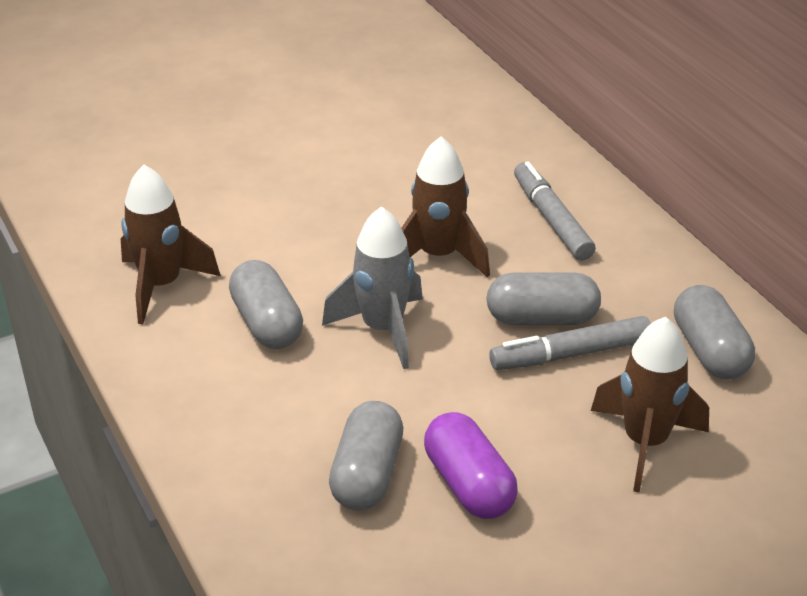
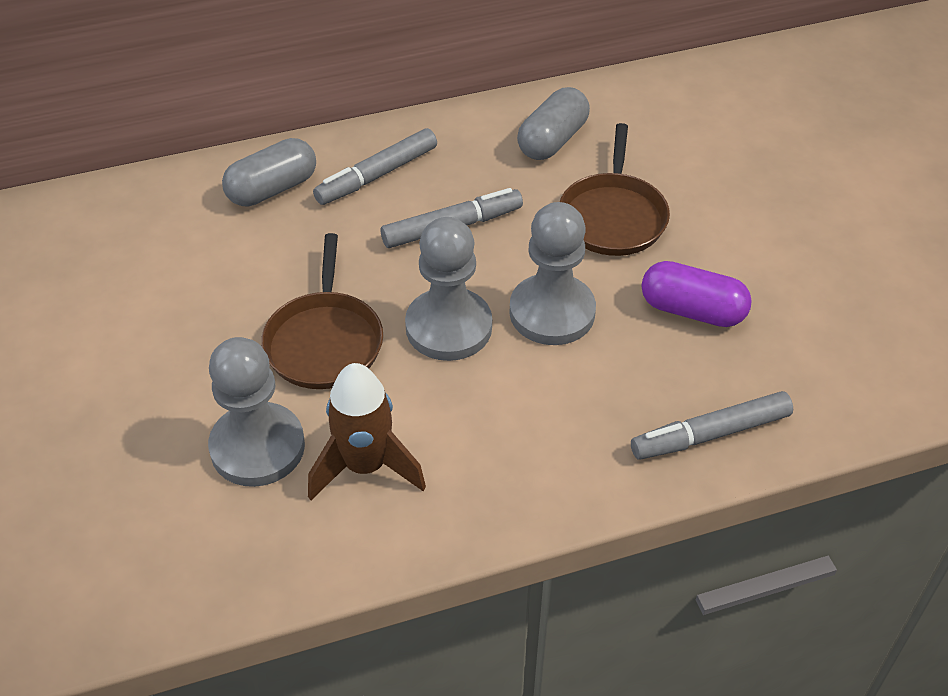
brown pan: 0 -> 2
brown rocket: 3 -> 1
grey capsule: 4 -> 2
grey marker: 2 -> 3
grey pawn: 0 -> 3
grey rocket: 1 -> 0

